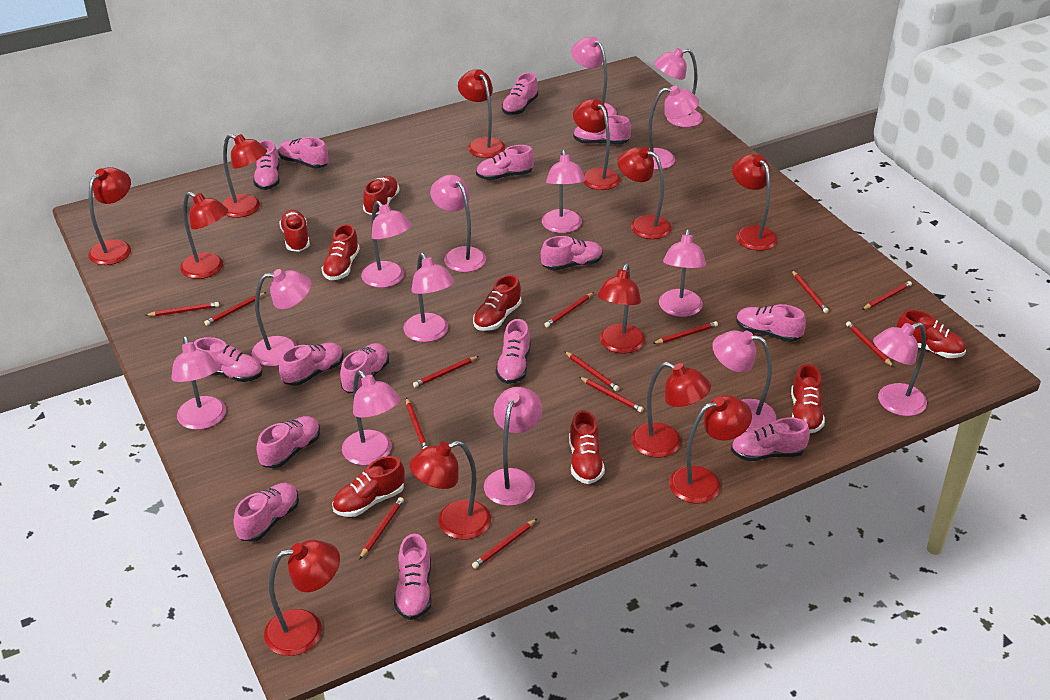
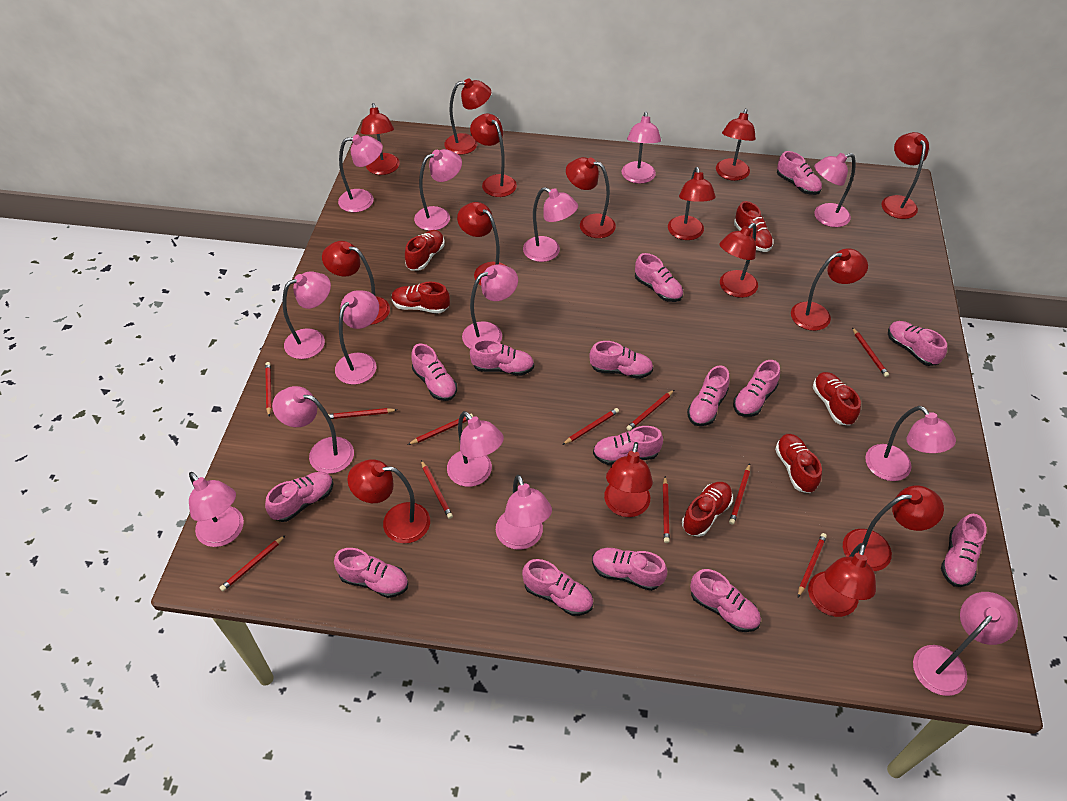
red lamp: 12 -> 15
red pencil: 13 -> 11
red shoe: 8 -> 6

